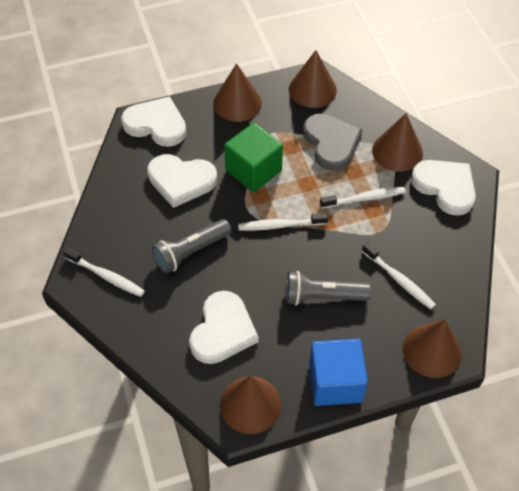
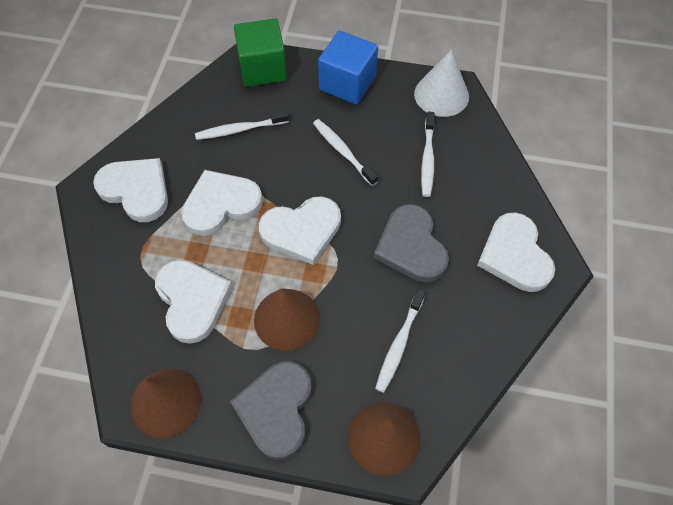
brown cone: 5 -> 3
grey flashlight: 2 -> 0
grey heart: 1 -> 2
white cone: 0 -> 1
white heart: 4 -> 5

